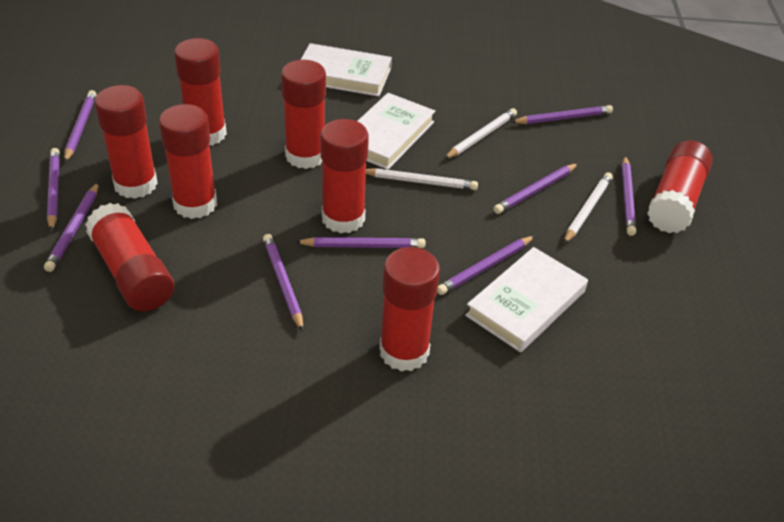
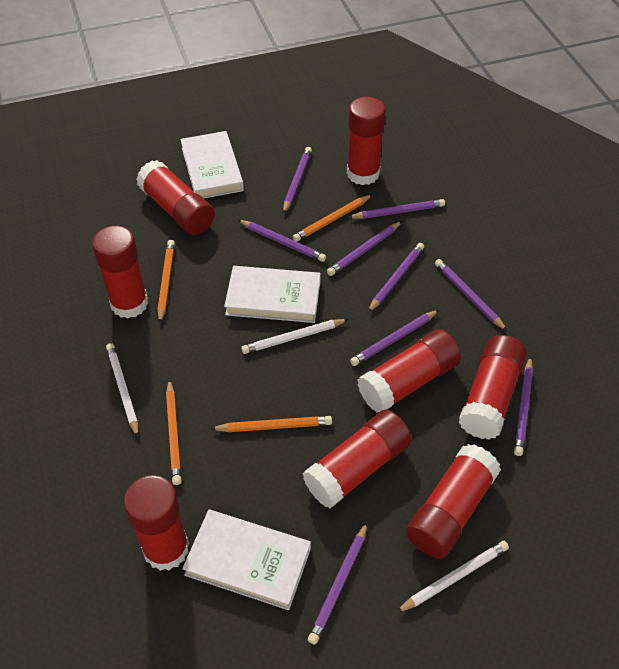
orange pencil: 0 -> 4

